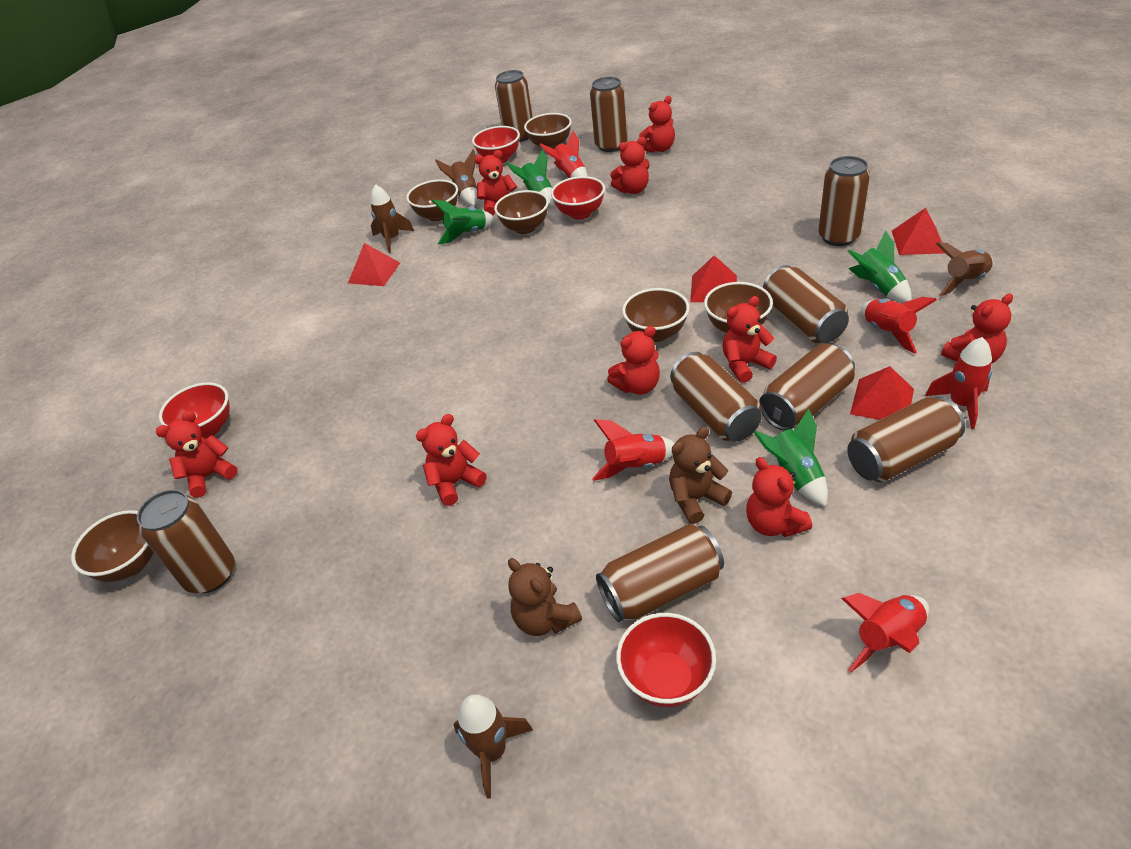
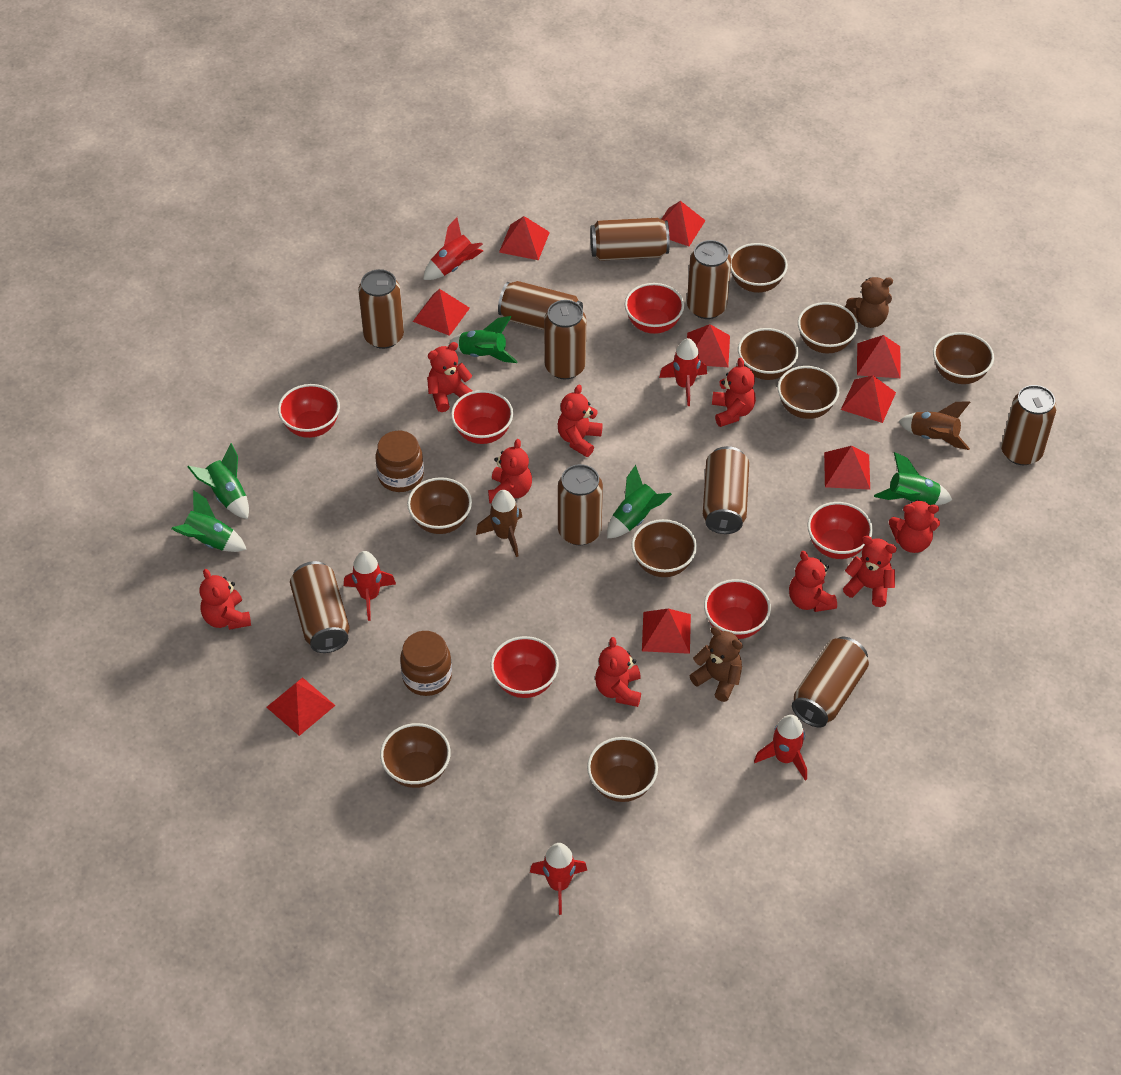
brown bowl: 6 -> 9
brown can: 9 -> 10
brown jar: 0 -> 2
brown rocket: 4 -> 2
green rocket: 4 -> 5
red bowl: 4 -> 6
red pyramid: 4 -> 9

